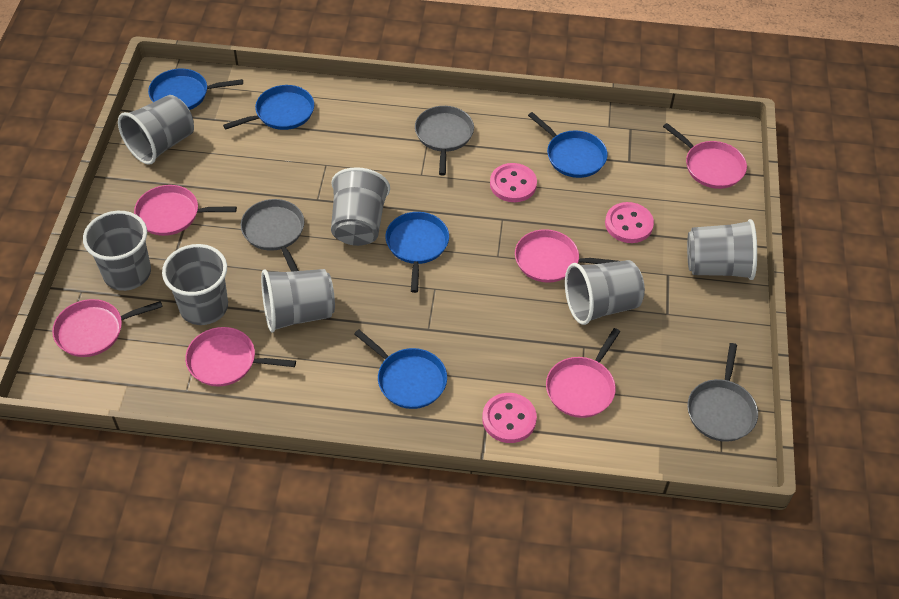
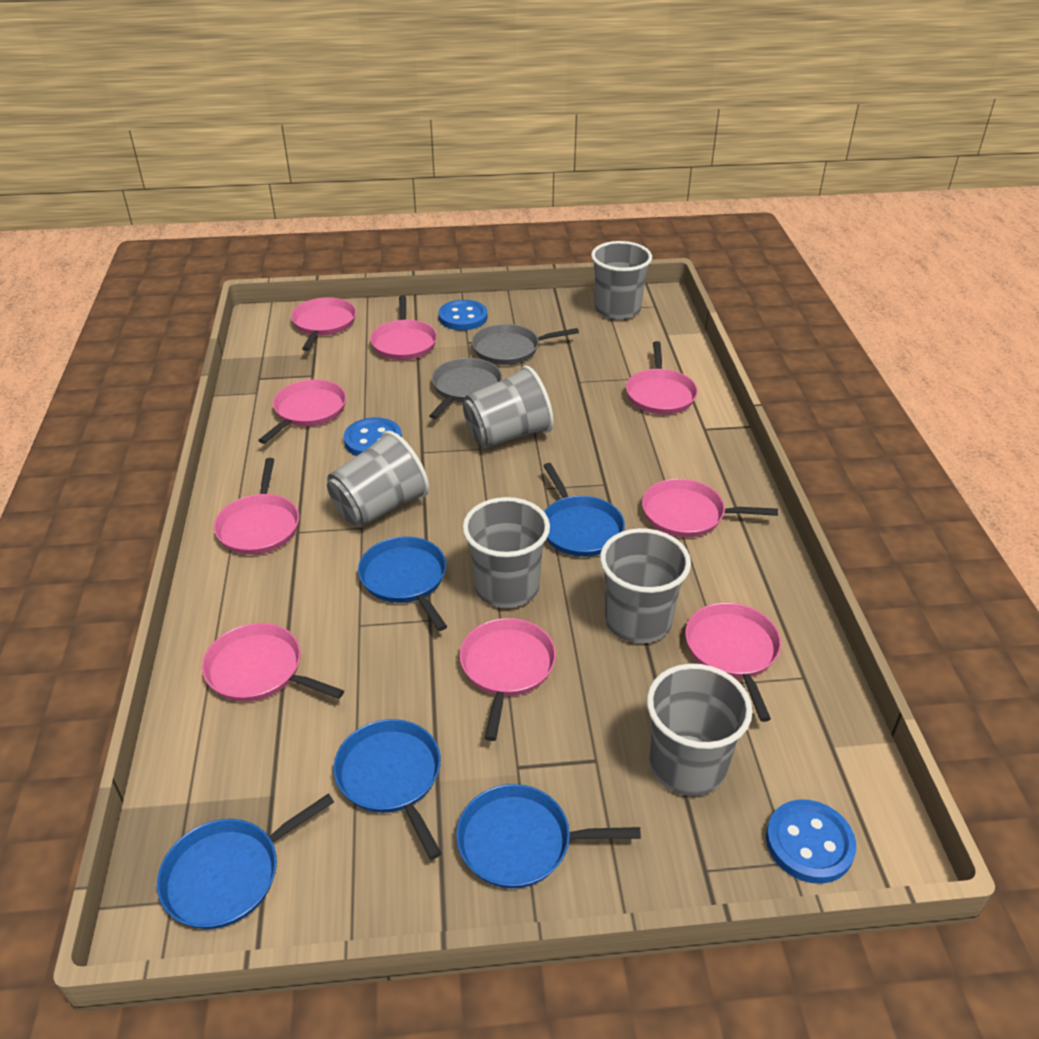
blue button: 0 -> 3
grey cup: 7 -> 6
grey pan: 3 -> 2
pink button: 3 -> 0
pink pan: 6 -> 9

